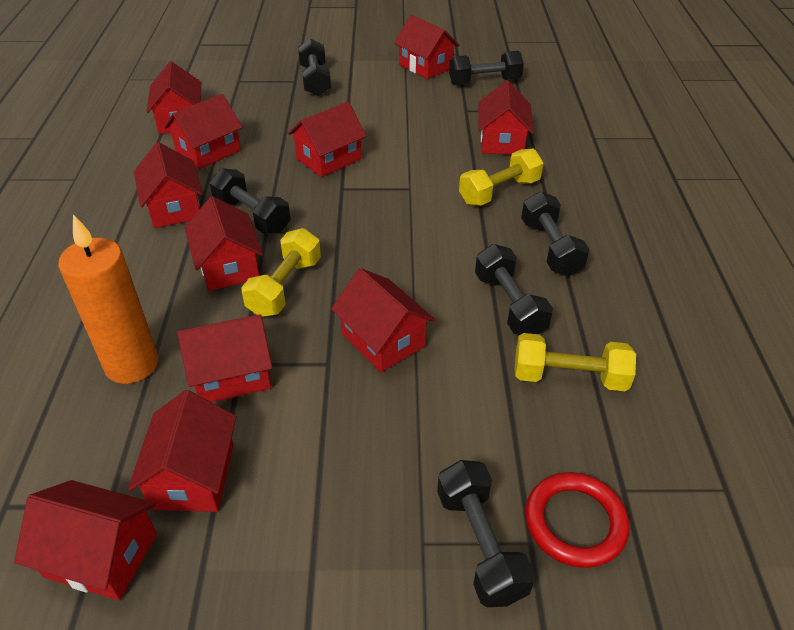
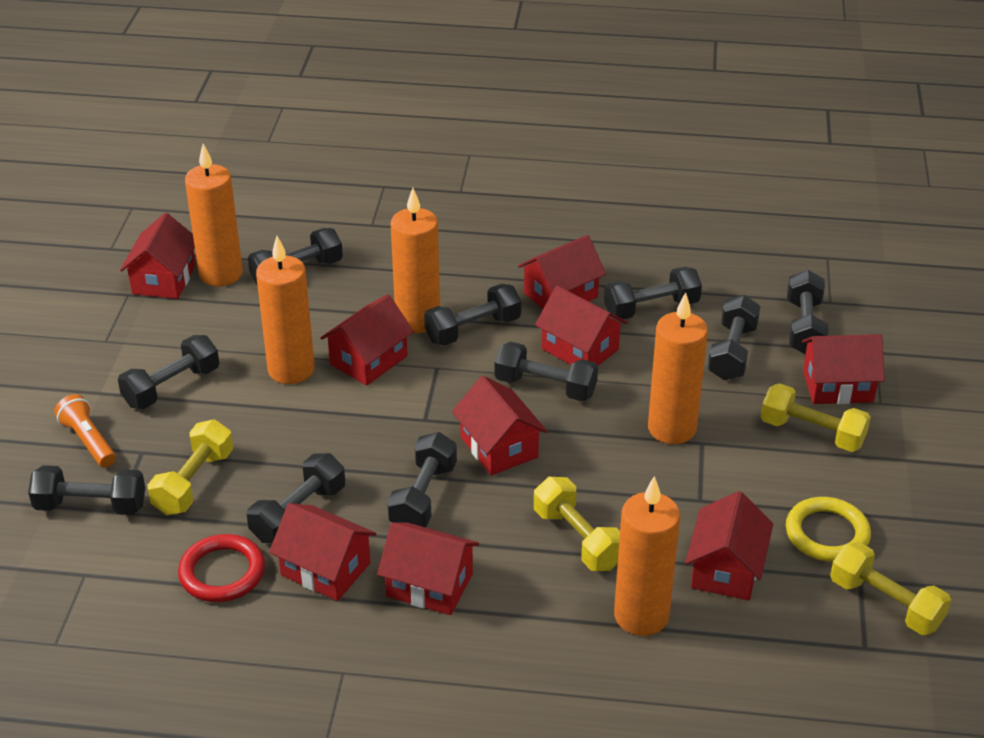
black dumbbell: 6 -> 10
orange candle: 1 -> 5
orange flashlight: 0 -> 1
red house: 11 -> 9
yellow dumbbell: 3 -> 4
yellow ring: 0 -> 1

